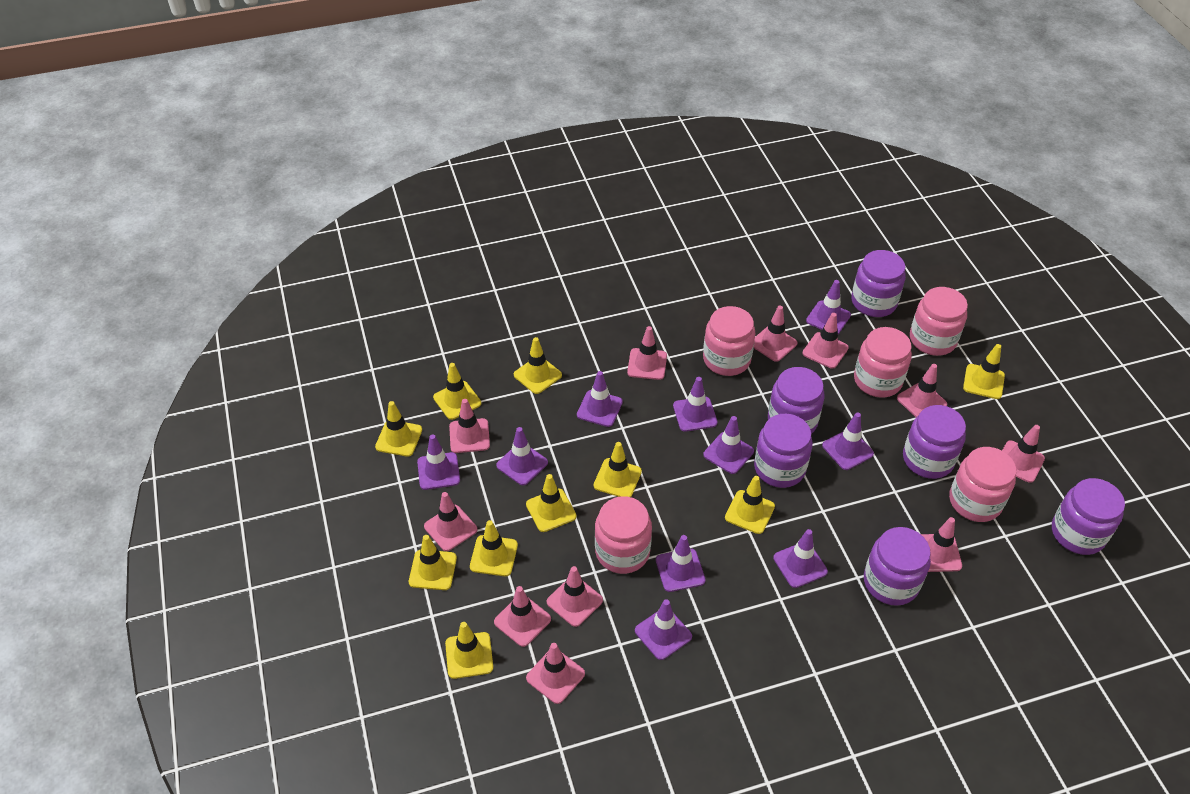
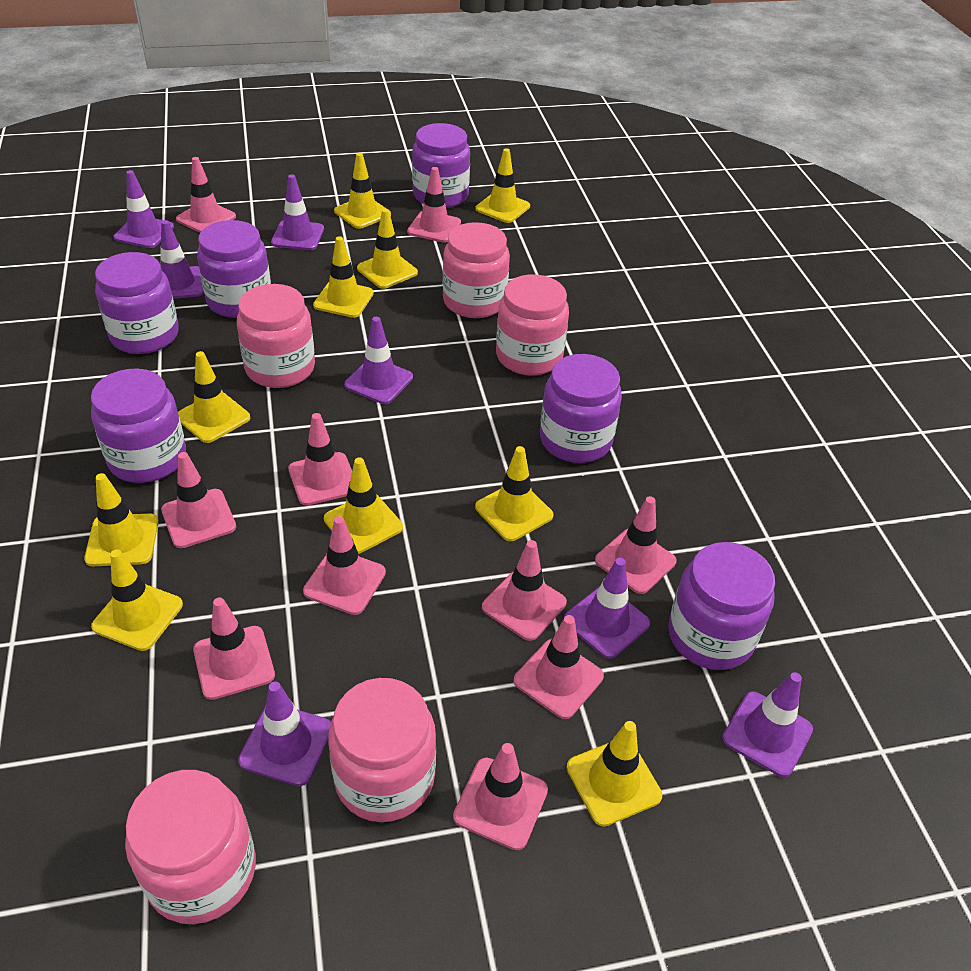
pink traffic cone: 11 -> 10
purple traffic cone: 10 -> 7

